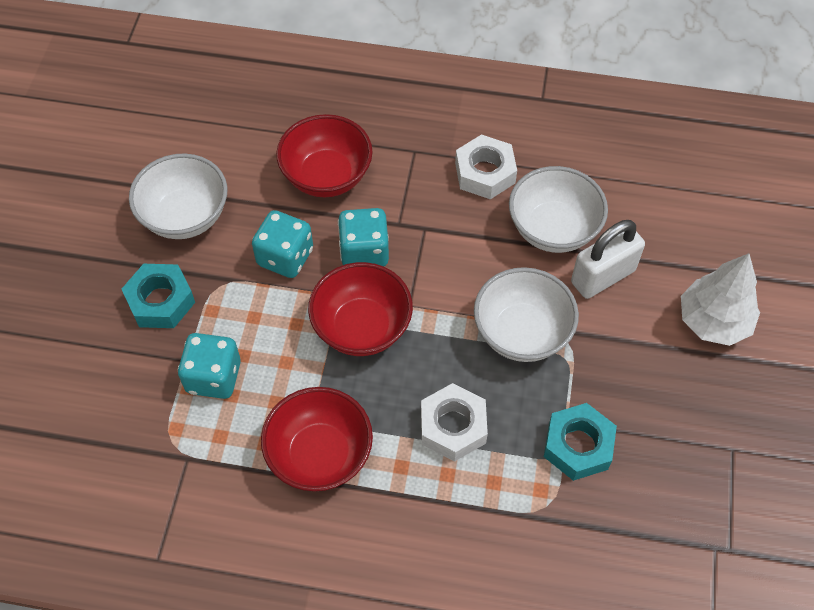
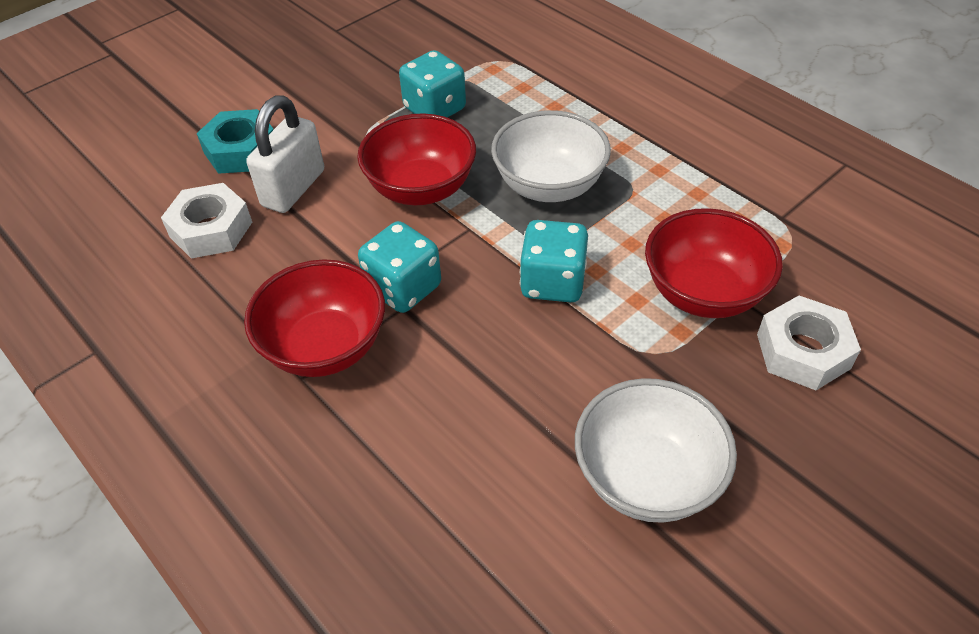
turquoise nut: 2 -> 1
white bowl: 3 -> 2
white tree: 1 -> 0

